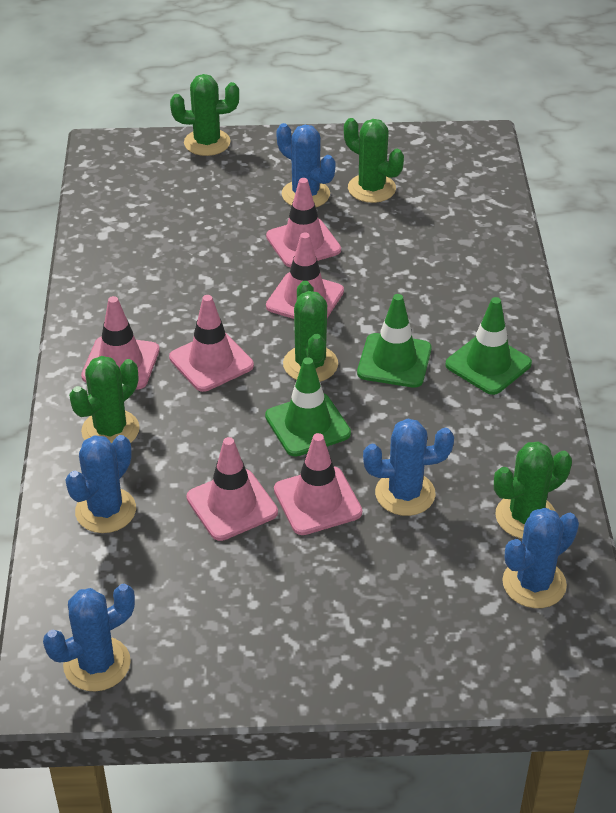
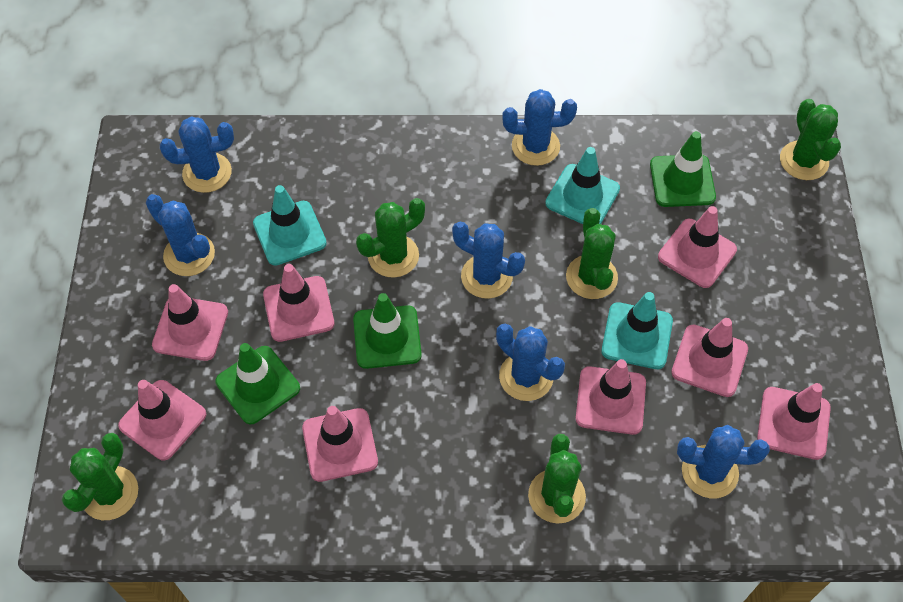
blue cactus: 5 -> 6
pink traffic cone: 6 -> 8
turquoise traffic cone: 0 -> 3

